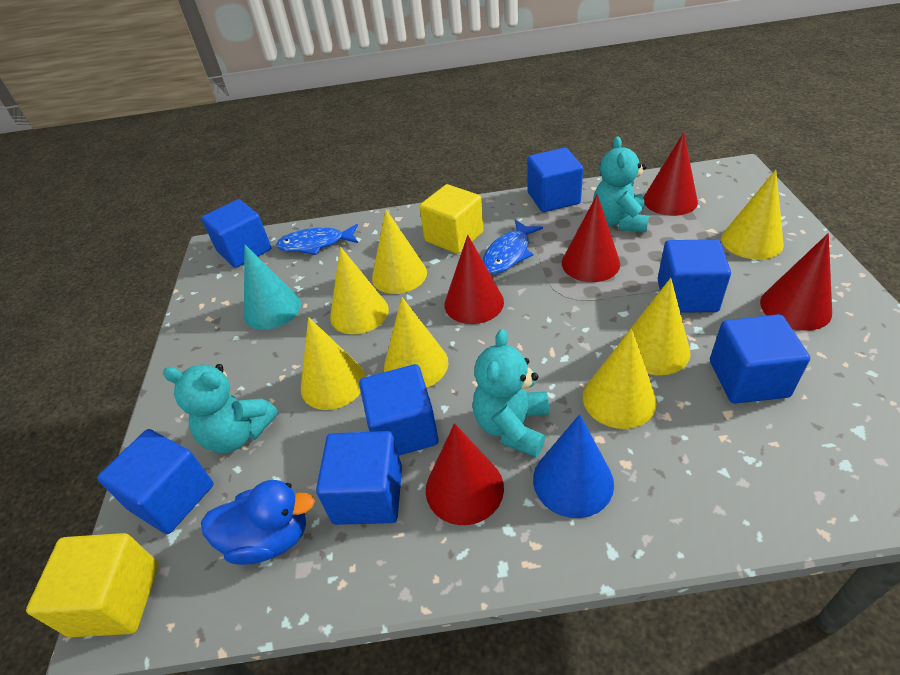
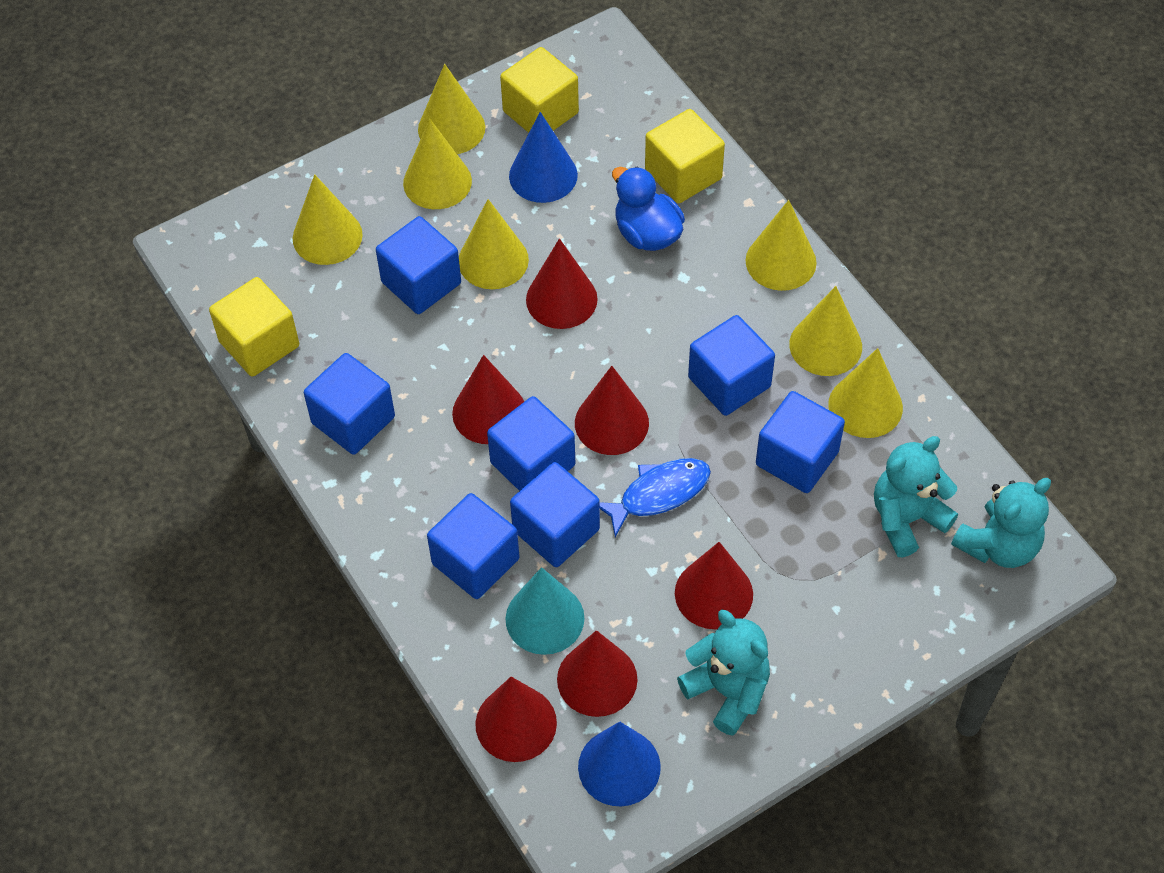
blue cone: 1 -> 2
blue fish: 2 -> 1
red cone: 5 -> 6
yellow cube: 2 -> 3

